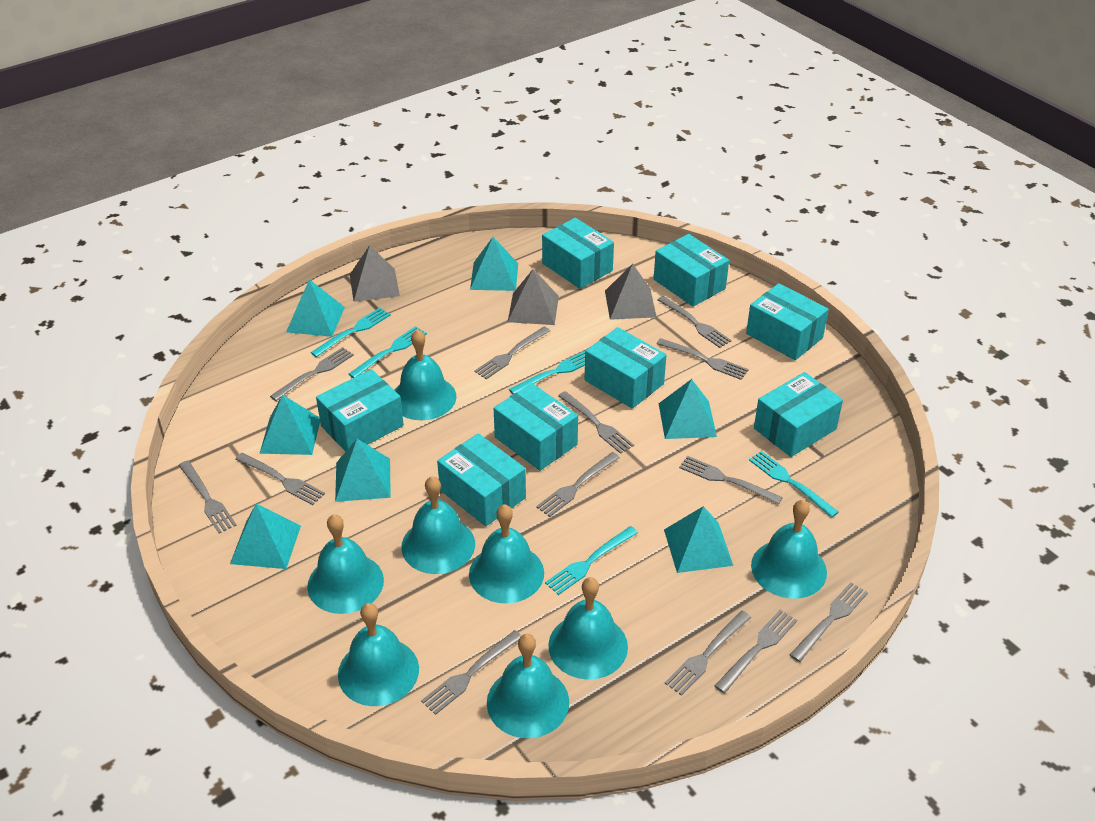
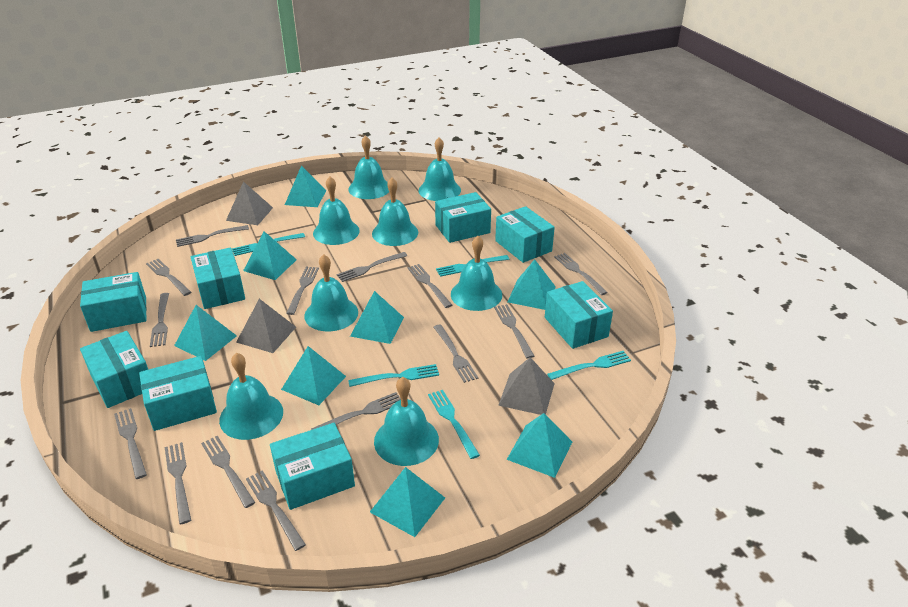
grey fork: 13 -> 14
turquoise pyramid: 7 -> 8

